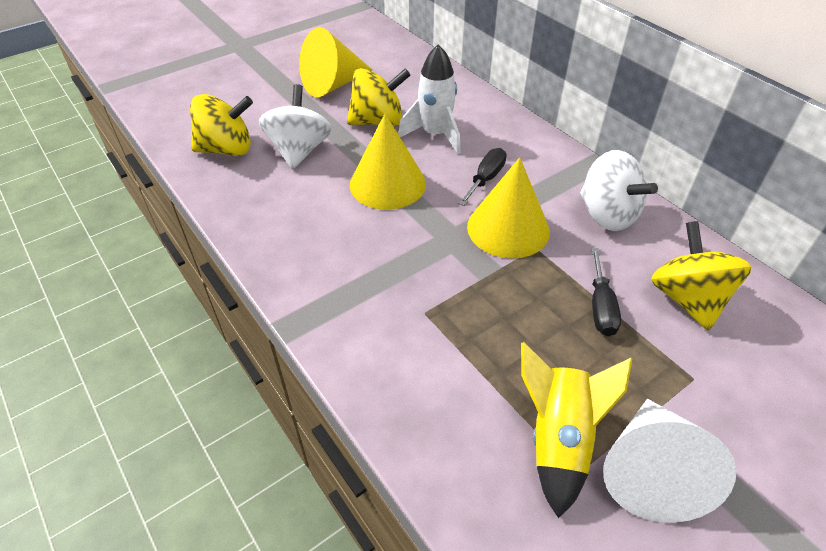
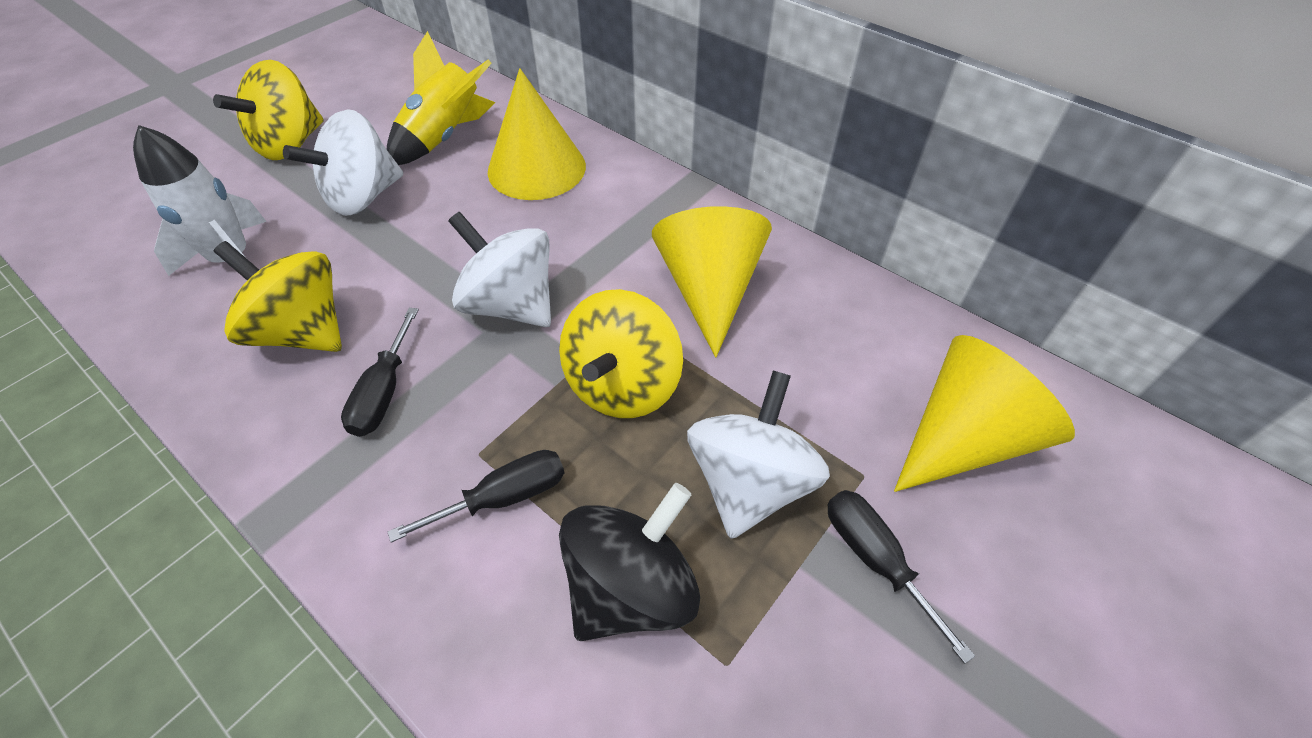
black screwdriver: 2 -> 3
black spinning top: 0 -> 1
white cone: 1 -> 0
white spinning top: 2 -> 3

